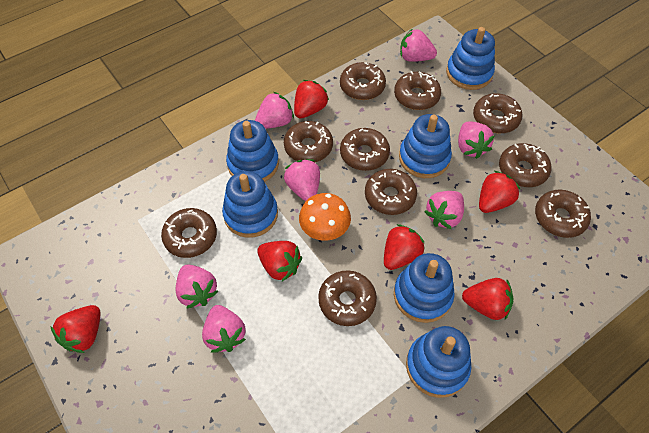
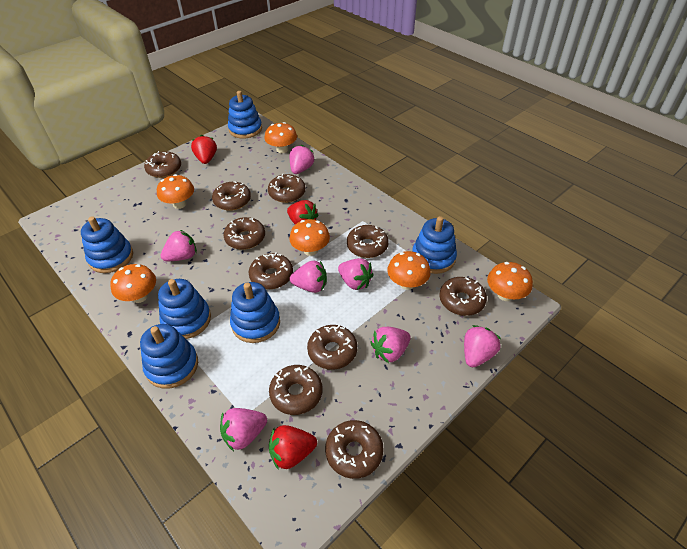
orange mushroom: 1 -> 6
red strawberry: 6 -> 3

